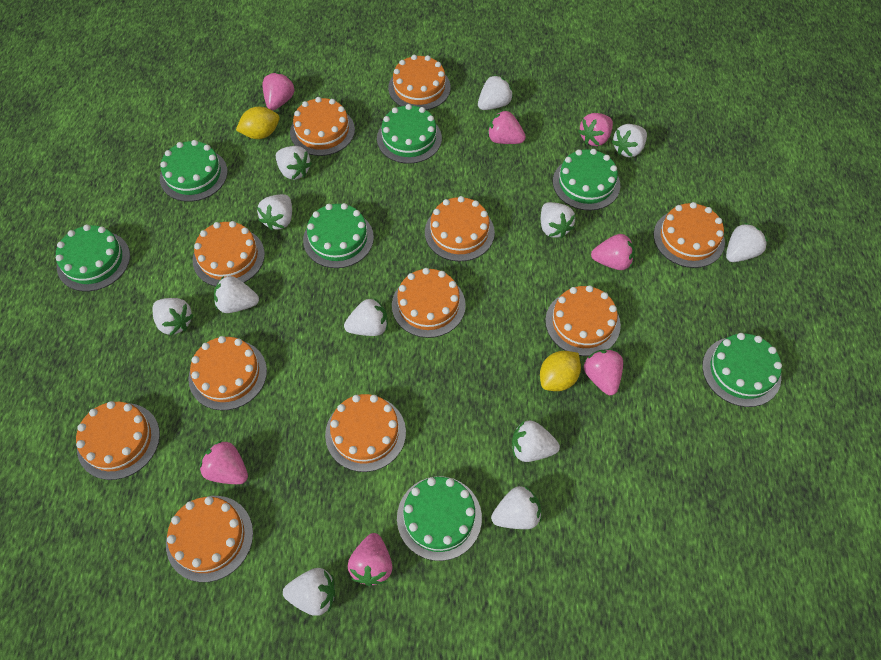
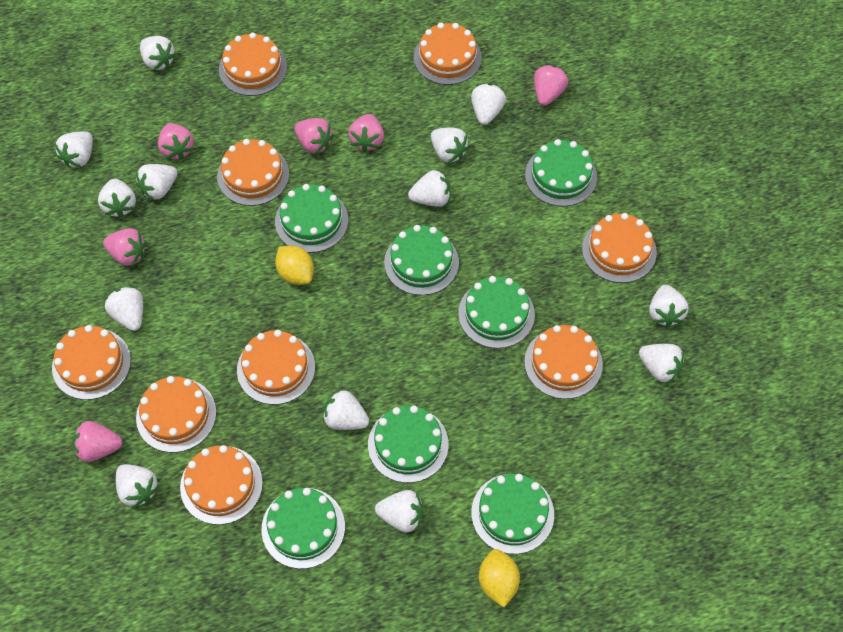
orange cake: 11 -> 9
pink strawberry: 7 -> 6
white strawberry: 12 -> 13

